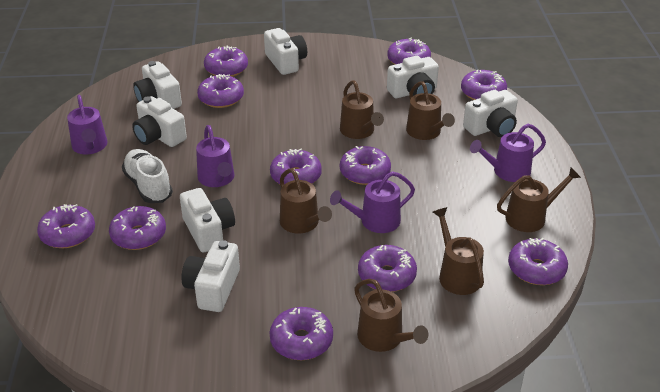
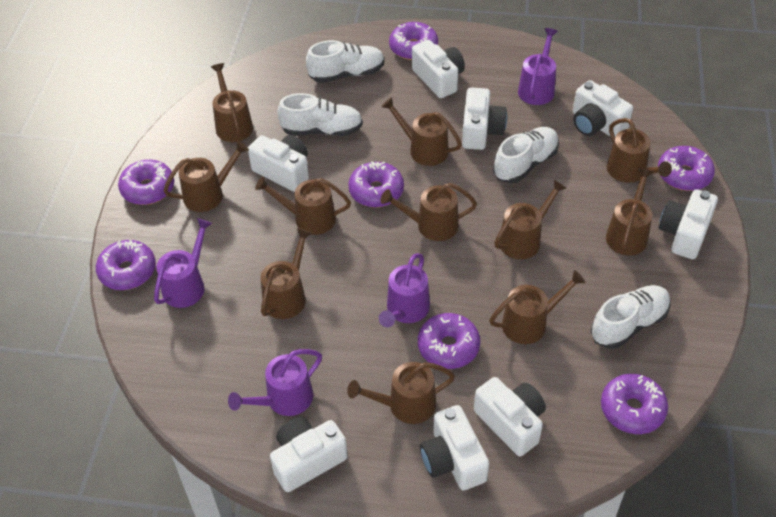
brown watering can: 6 -> 11
purple donut: 11 -> 7
white camera: 7 -> 8
white shoe: 1 -> 4

